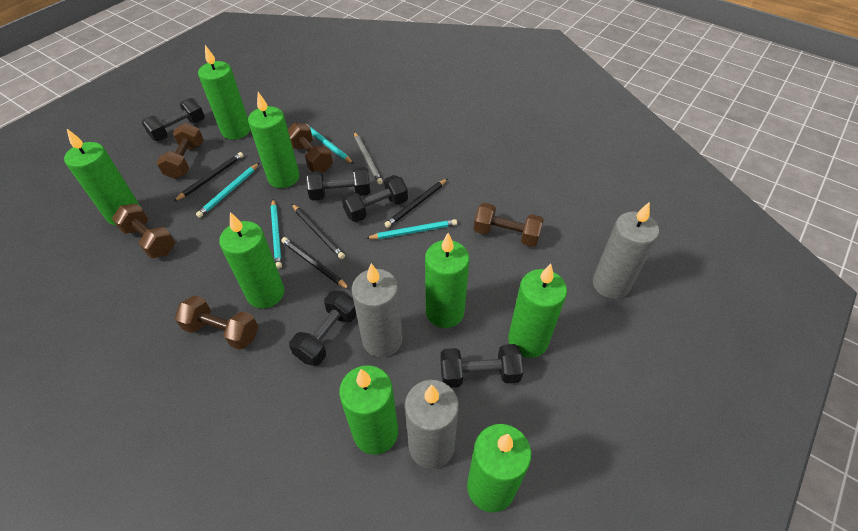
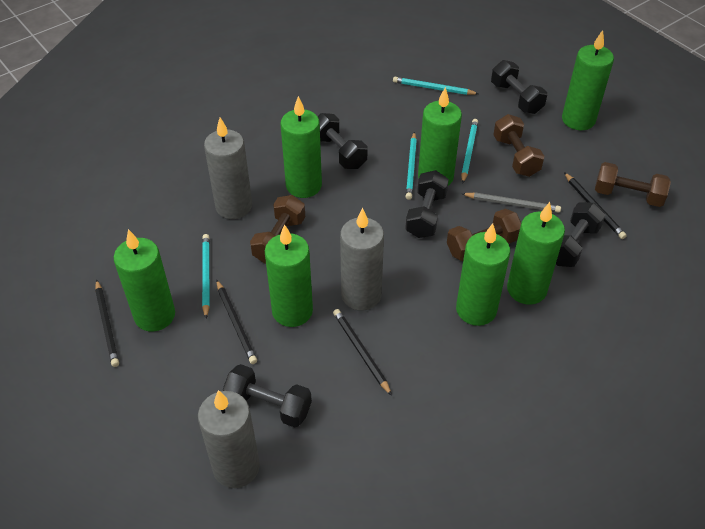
brown dumbbell: 5 -> 4
green candle: 8 -> 7

